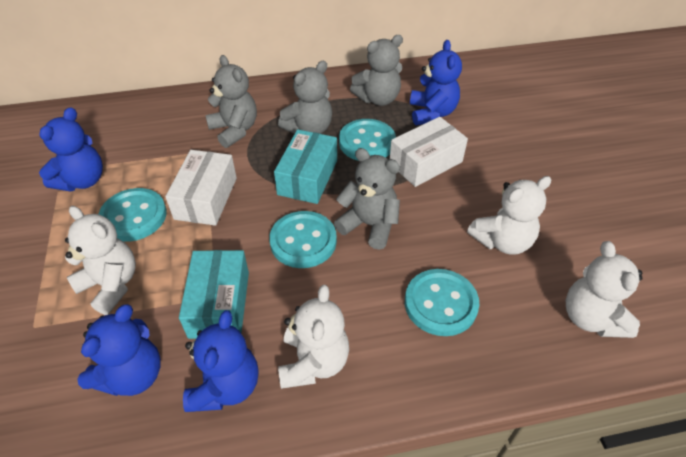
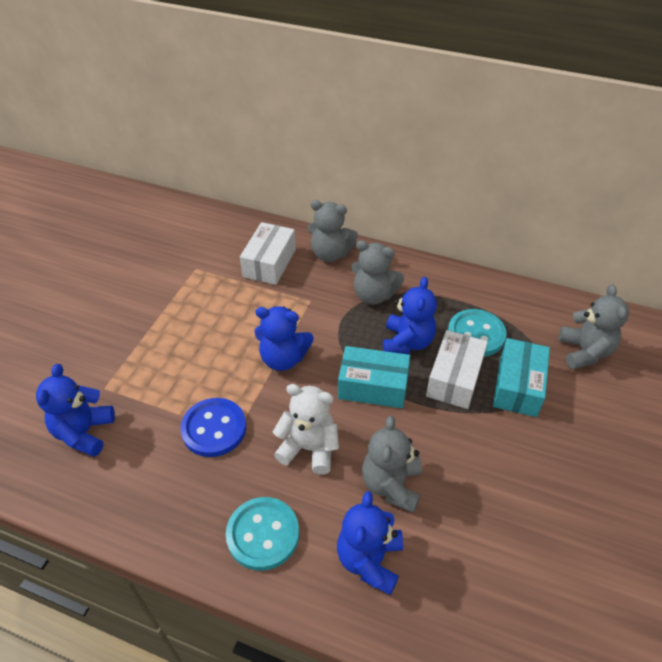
blue button: 0 -> 1
turquoise button: 4 -> 2
white teddy bear: 4 -> 1

